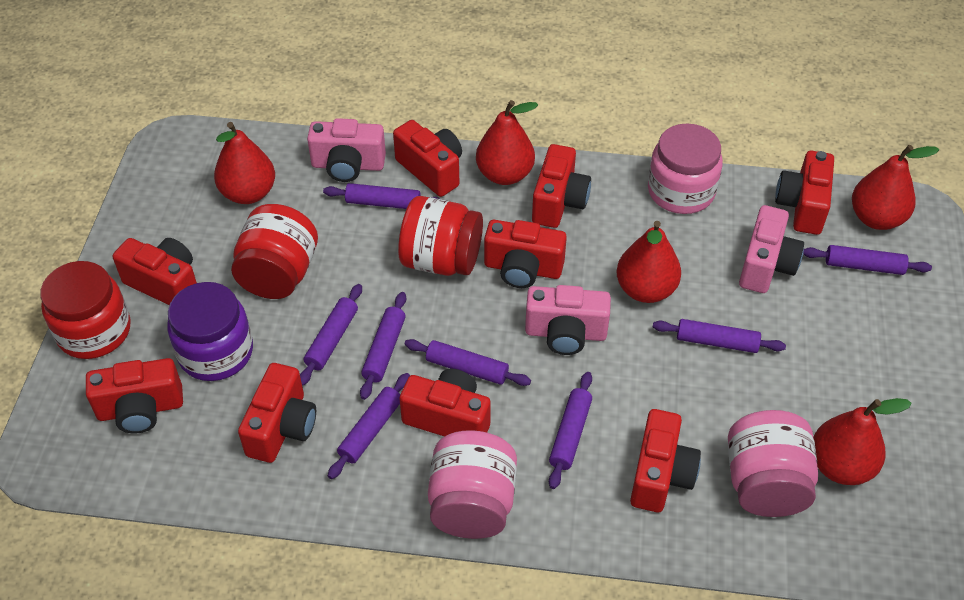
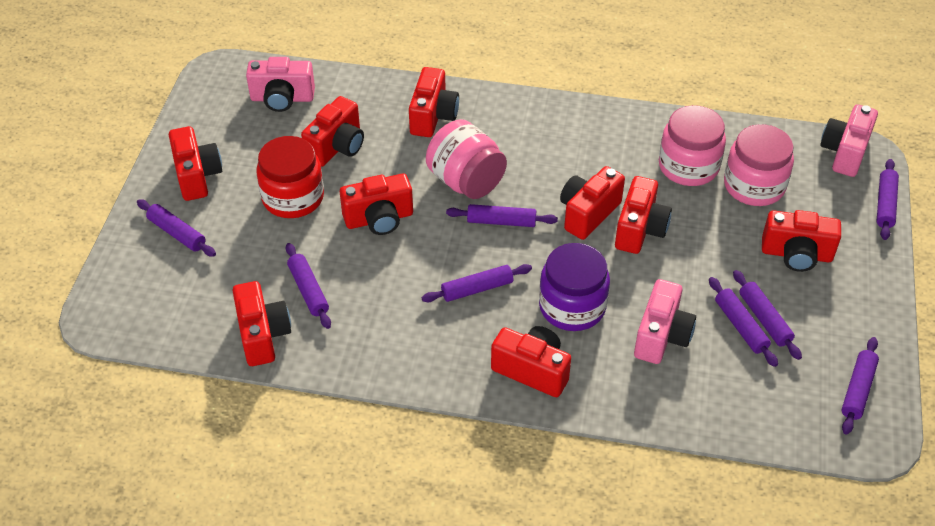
red jar: 3 -> 1
red pear: 5 -> 0

